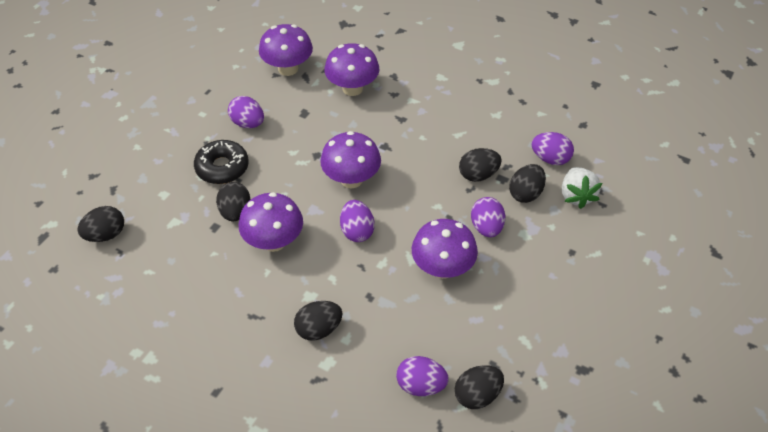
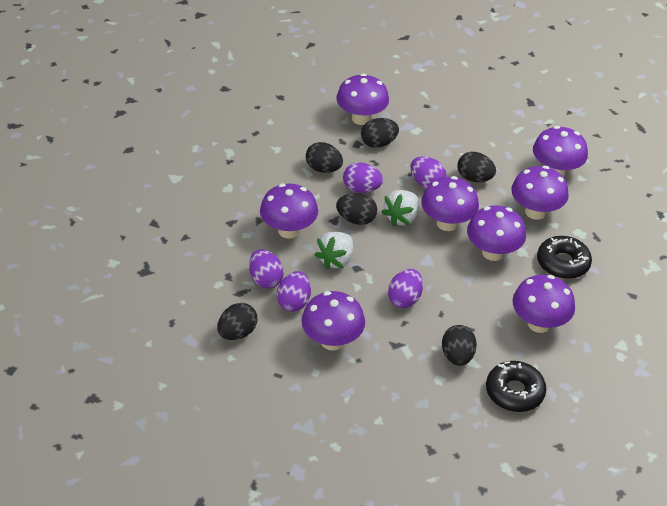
black donut: 1 -> 2
purple mushroom: 5 -> 8
white strawberry: 1 -> 2

